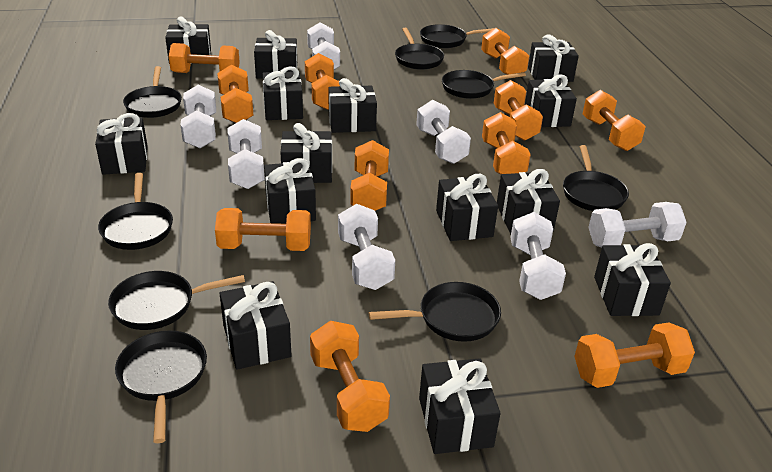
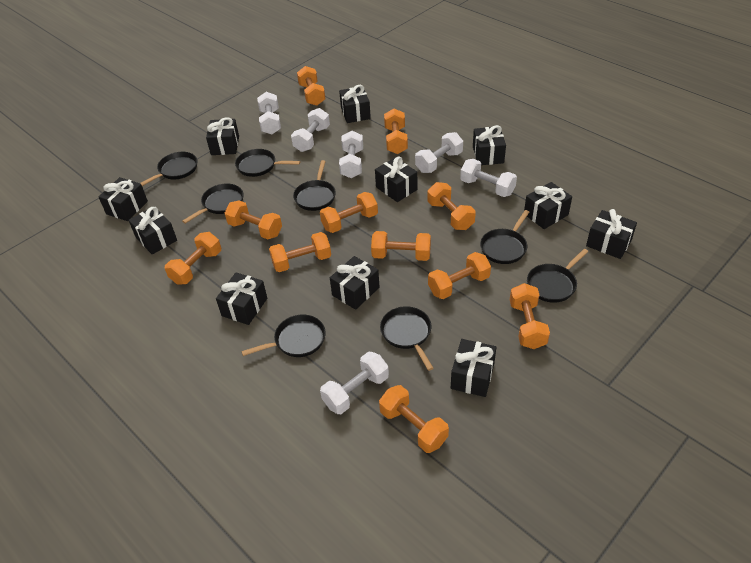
black gift: 14 -> 11
black pan: 9 -> 8
white dumbbell: 7 -> 6

